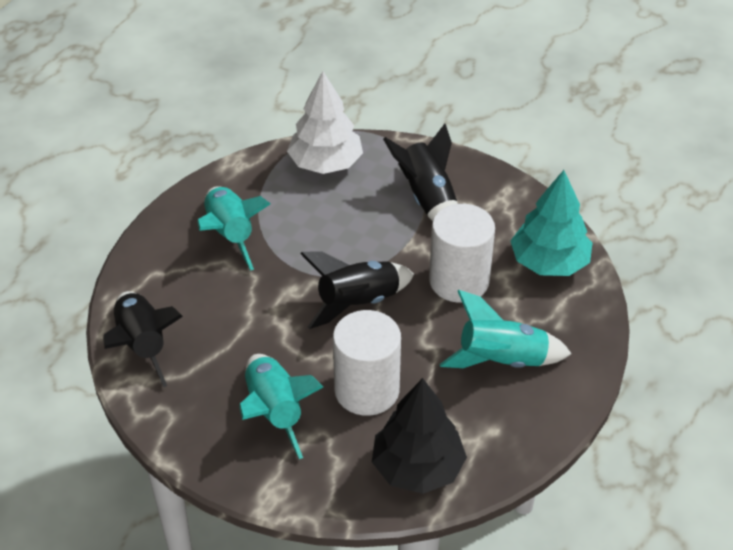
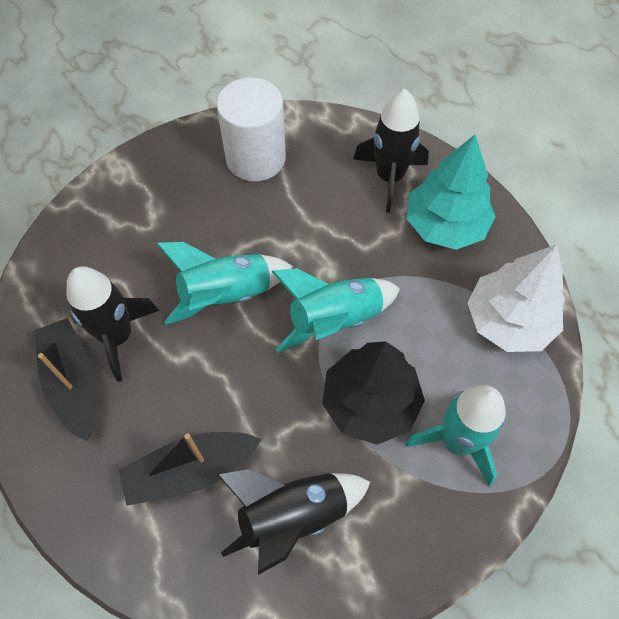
black boat: 0 -> 2
white cylinder: 2 -> 1

